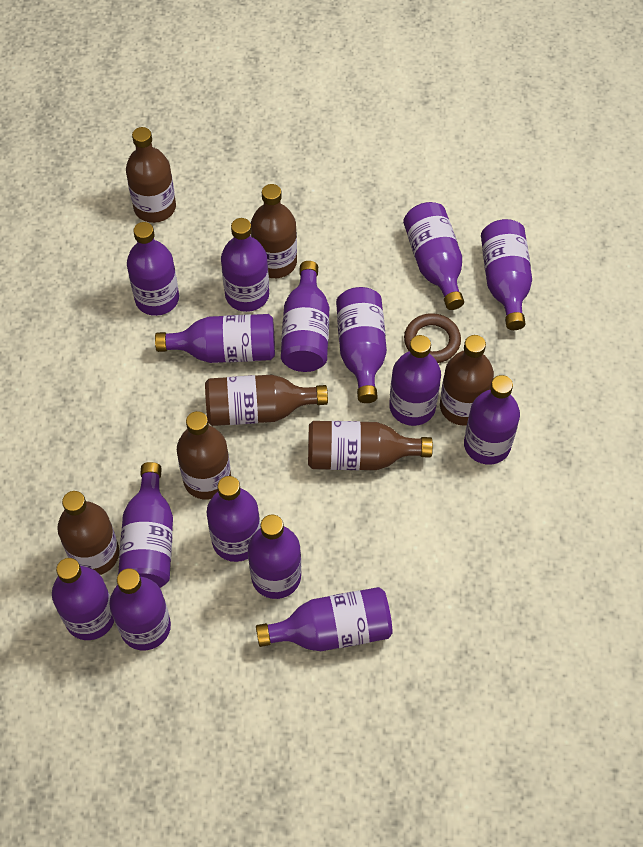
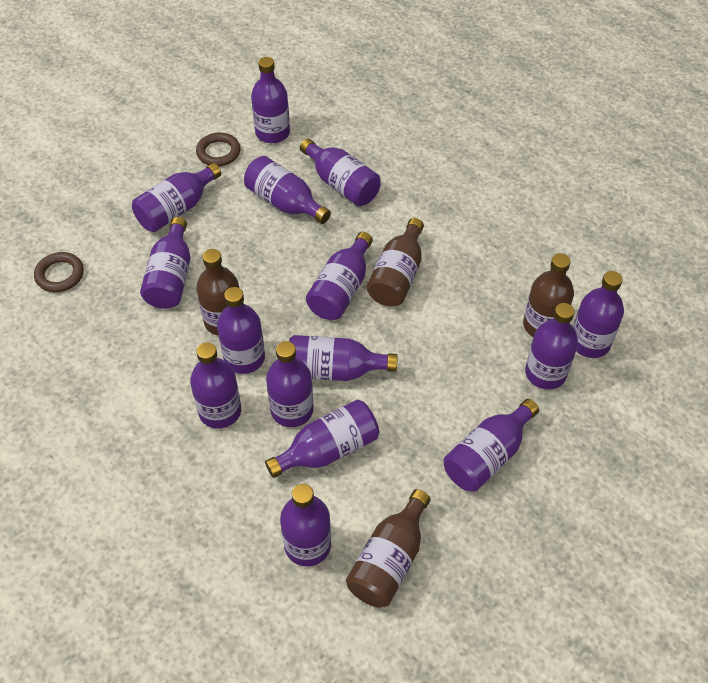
brown bottle: 7 -> 4
brown ring: 1 -> 2

